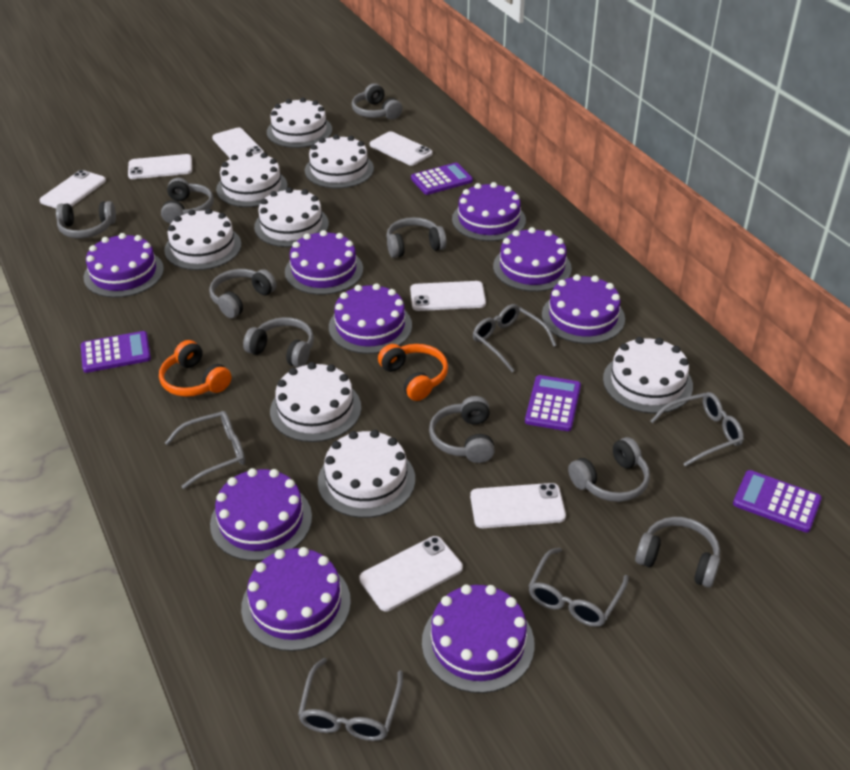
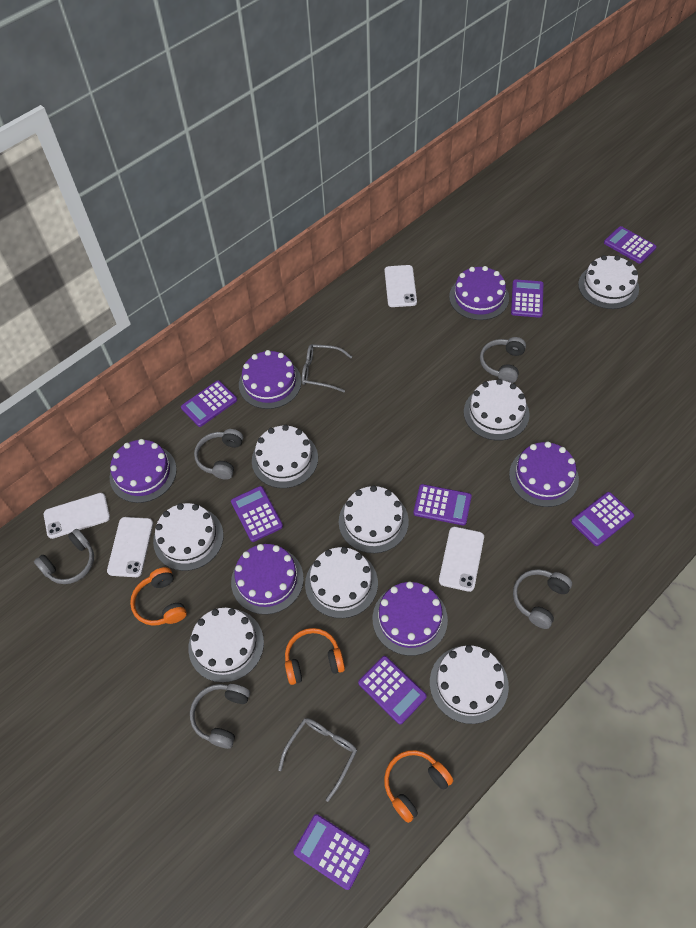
grey glasses: 5 -> 2
grey headphones: 9 -> 5
orange headphones: 2 -> 3
purple cake: 9 -> 6
purple calculator: 4 -> 8
white phone: 7 -> 4

